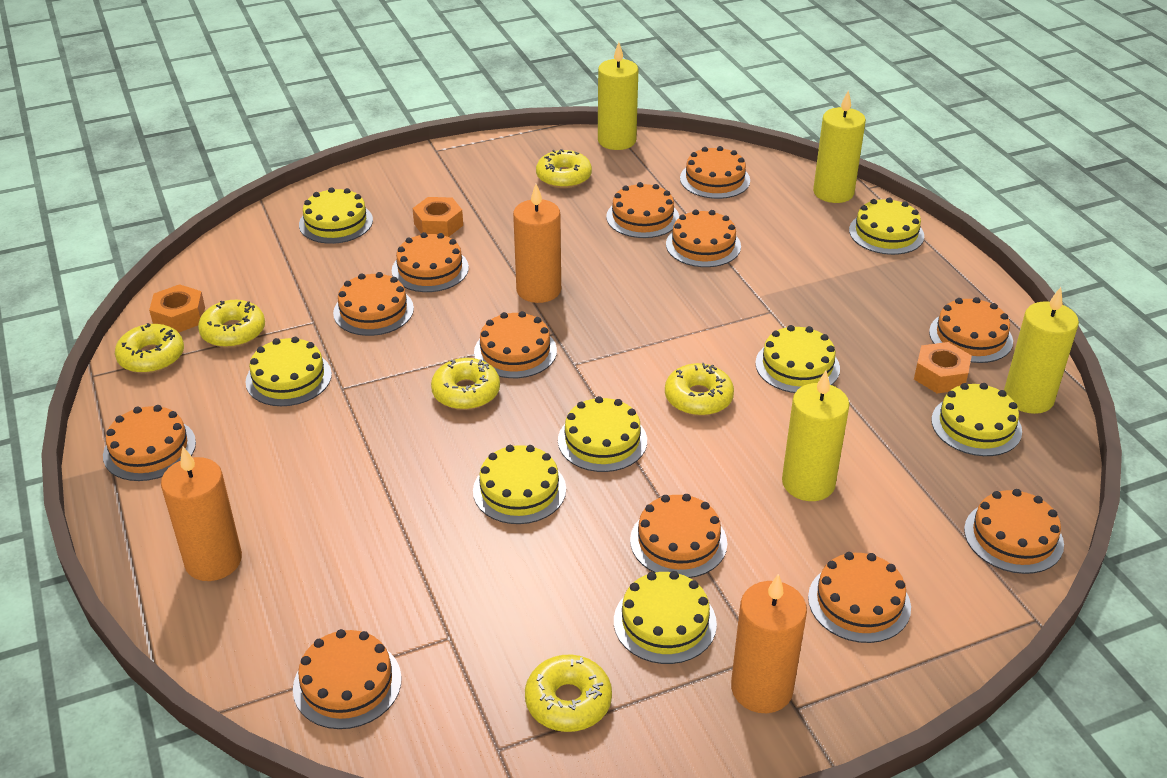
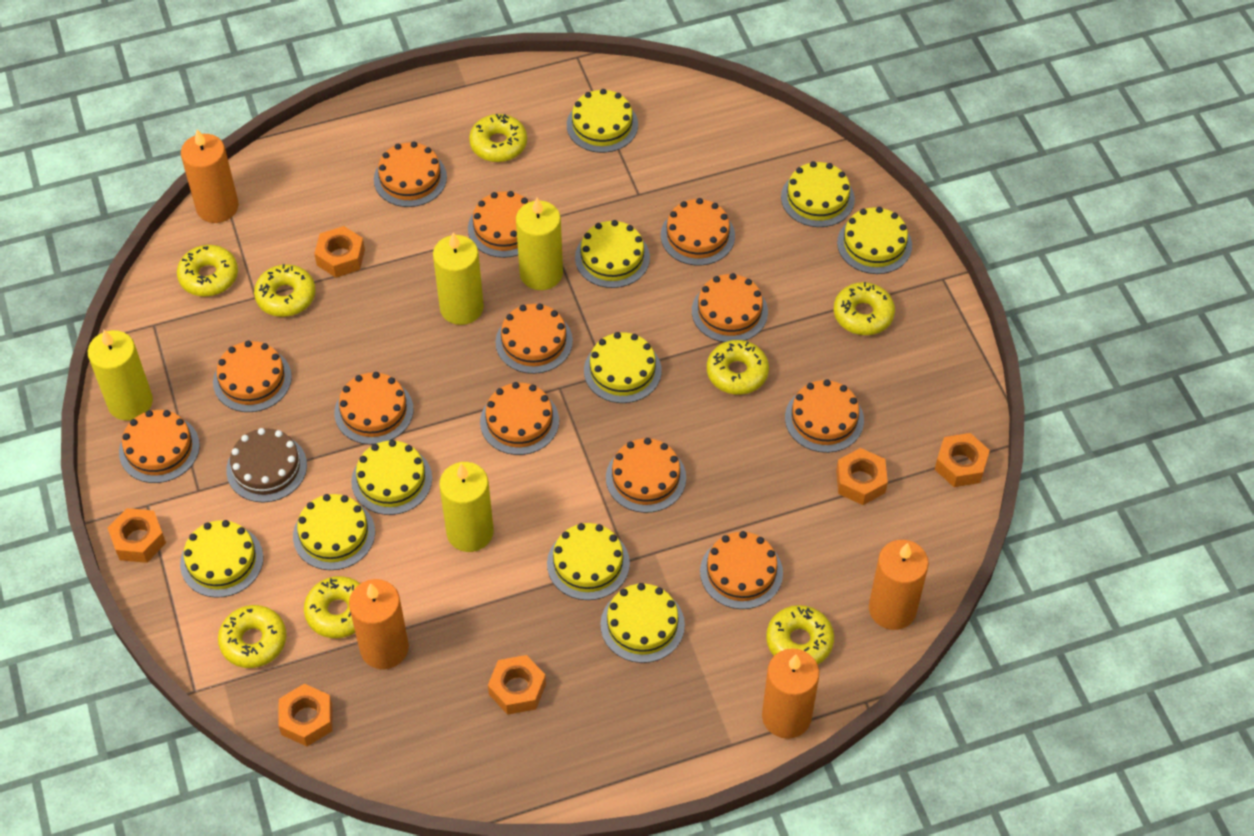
brown cake: 0 -> 1
orange candle: 3 -> 4
orange nut: 3 -> 6
yellow cake: 8 -> 10
yellow donut: 6 -> 8

